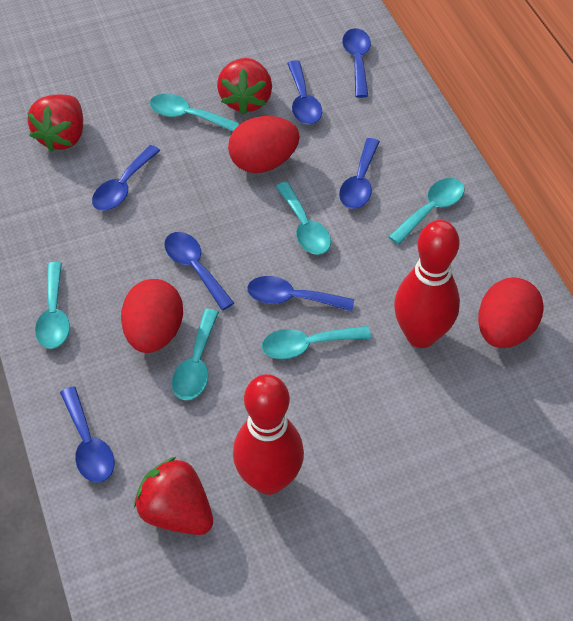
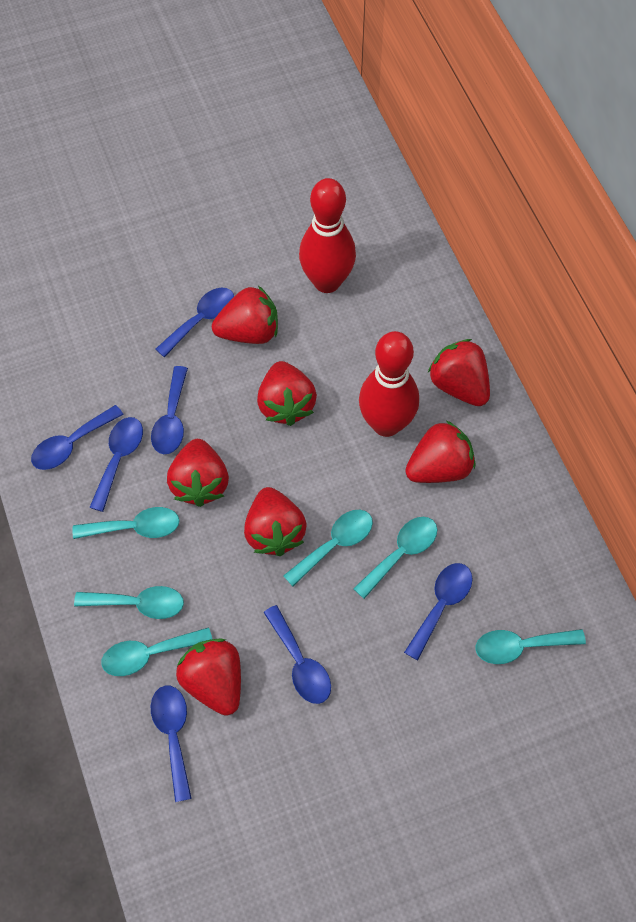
red egg: 3 -> 0
red strawberry: 3 -> 7

